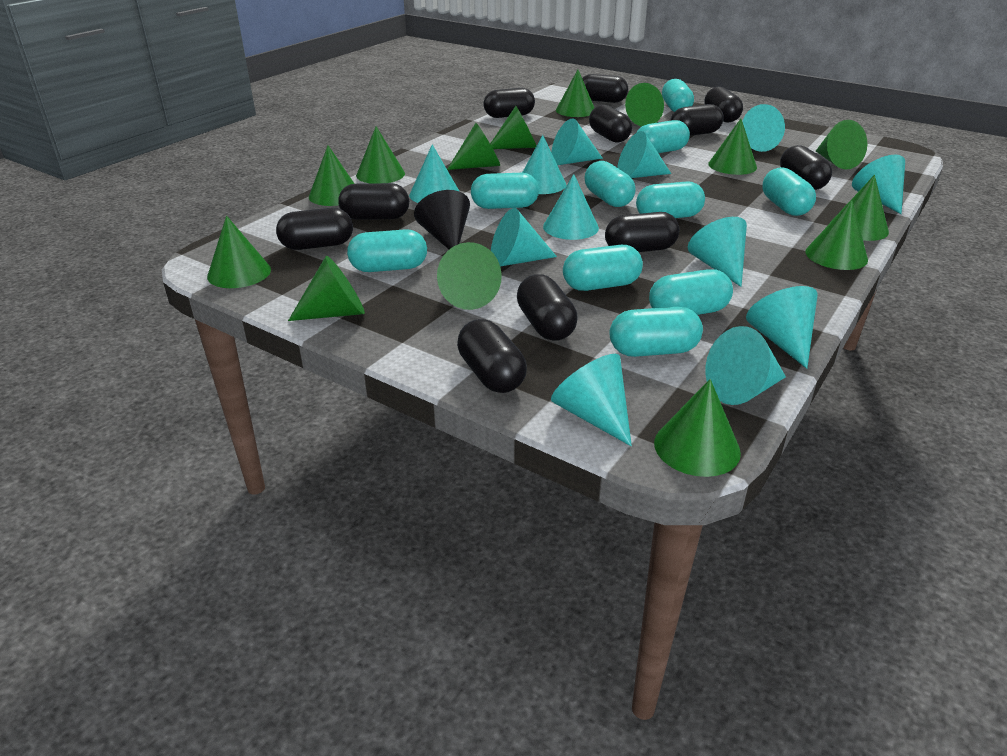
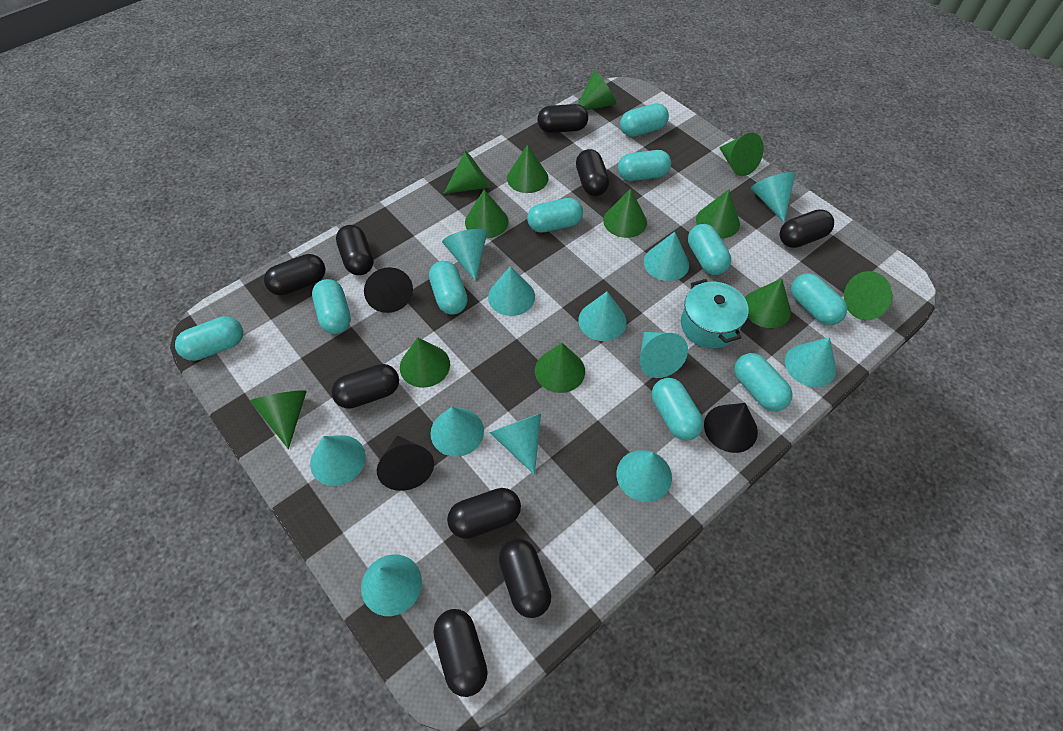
black capsule: 11 -> 9
black cone: 1 -> 3
green cone: 14 -> 12
turquoise pot: 0 -> 1

